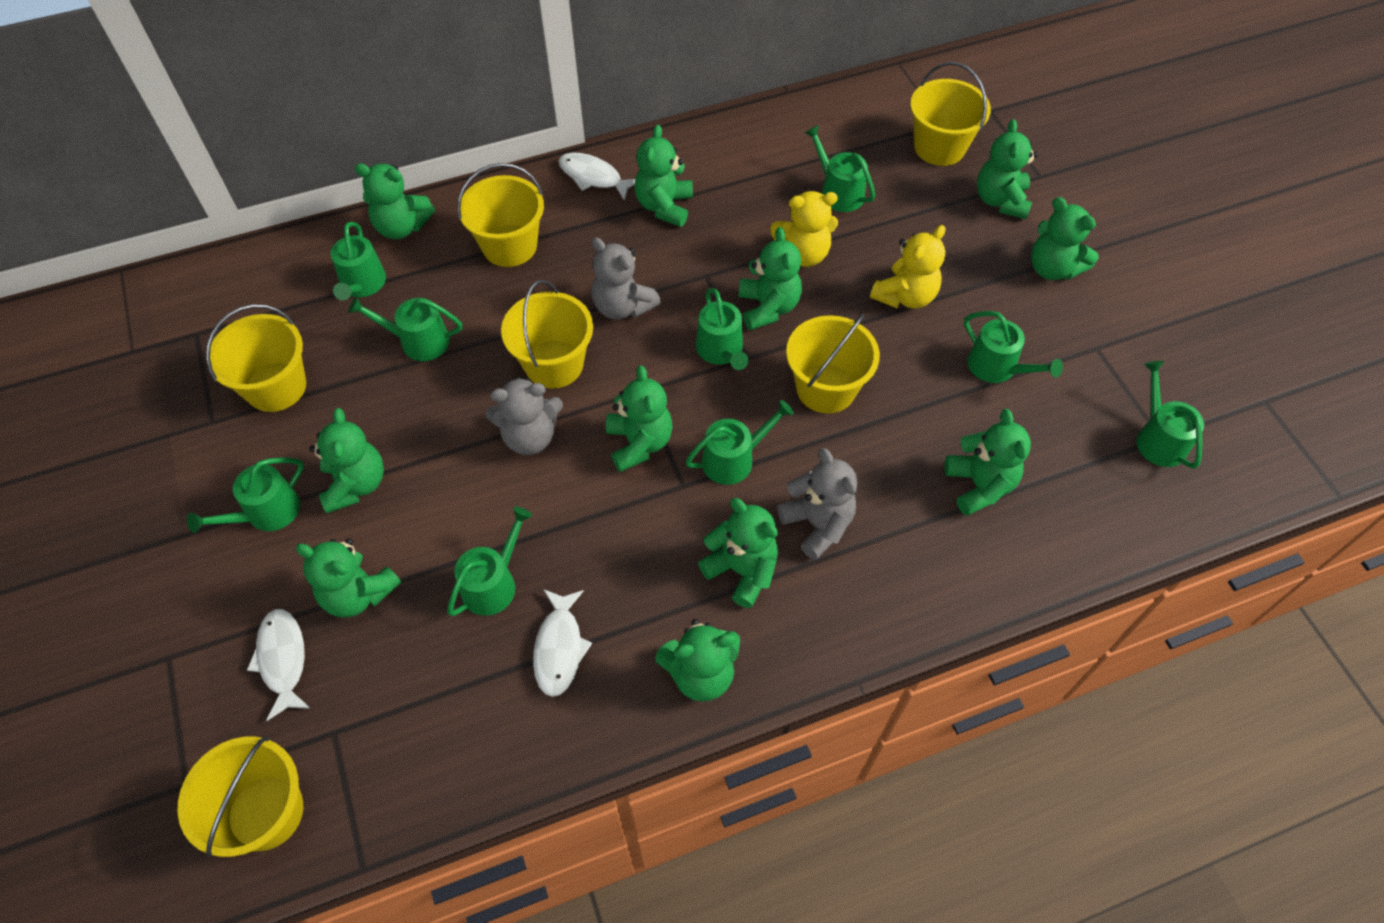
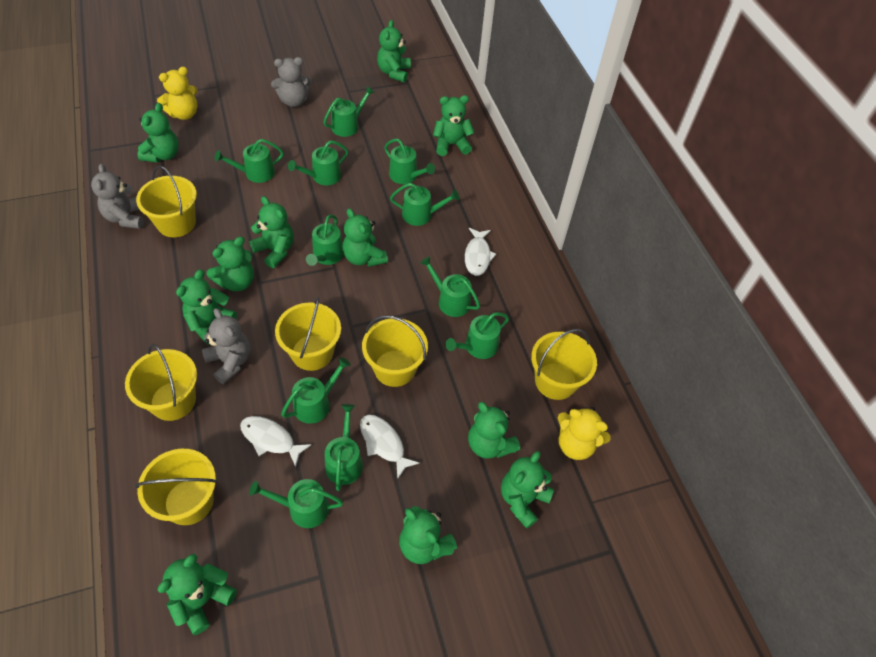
green watering can: 9 -> 11

